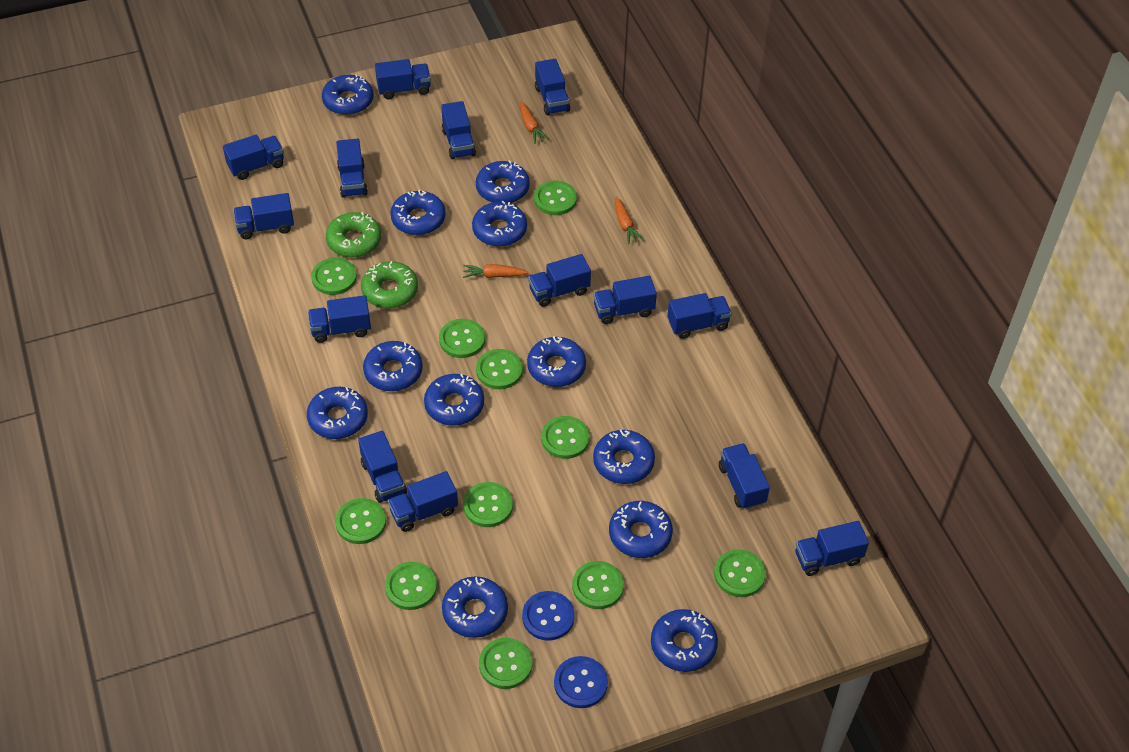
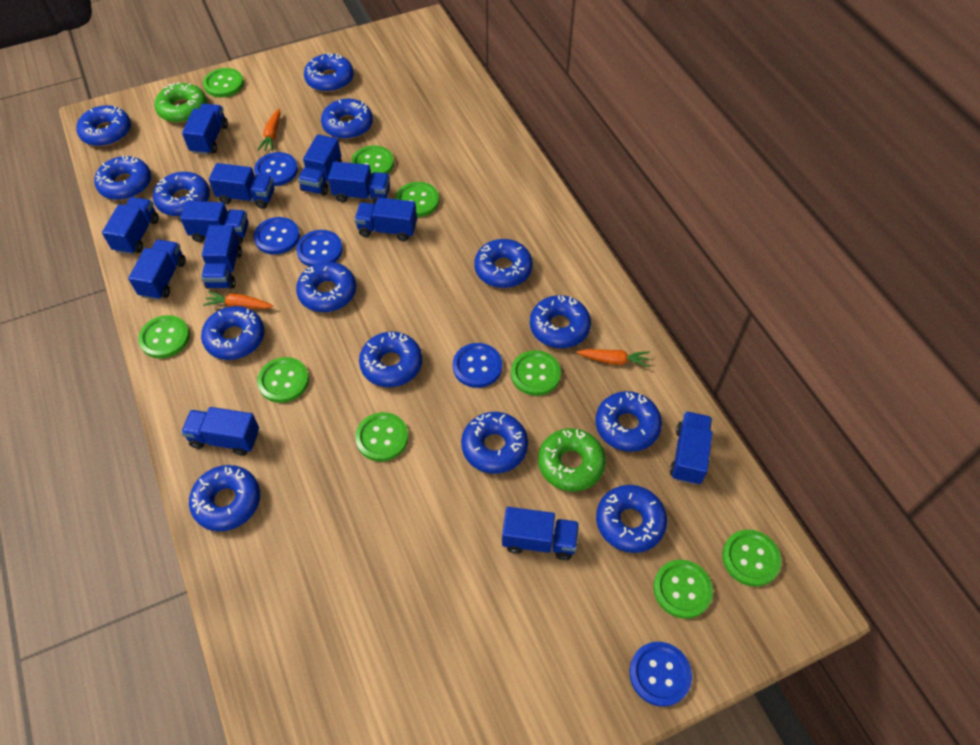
blue button: 2 -> 5
blue donut: 12 -> 14
blue truck: 14 -> 12
green button: 11 -> 9

